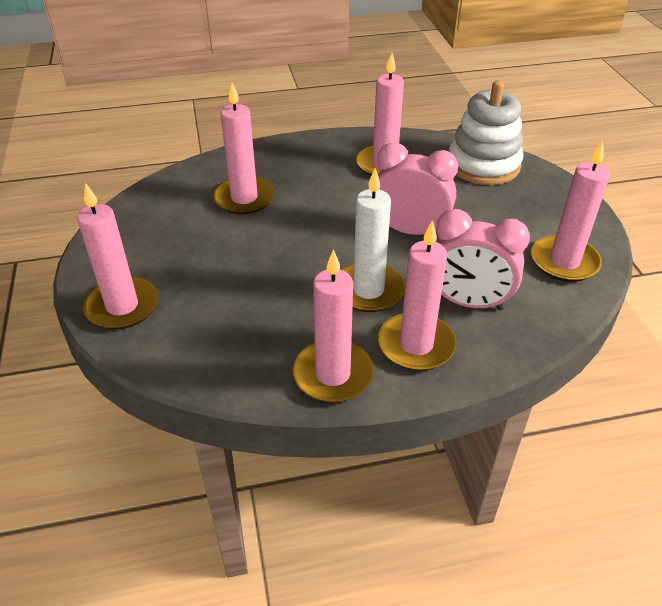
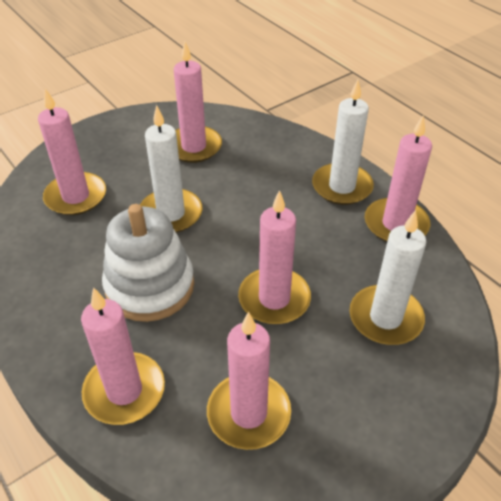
pink clock: 2 -> 0
white candle: 1 -> 3

